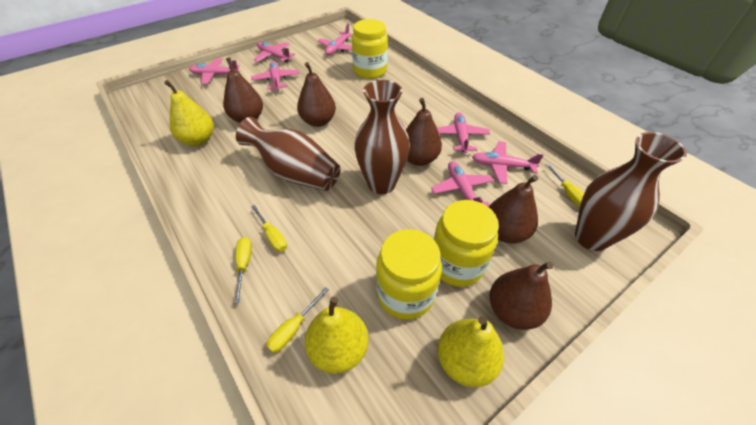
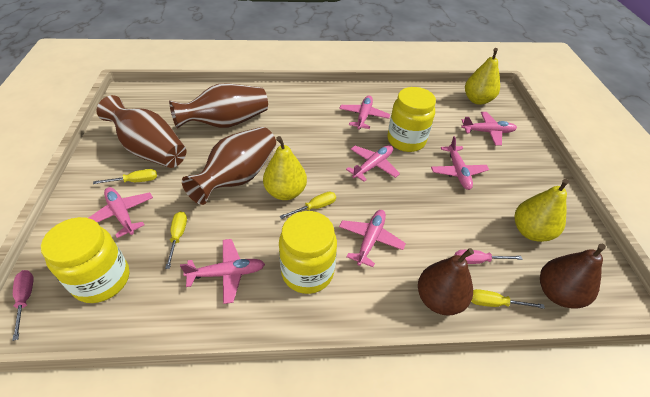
brown pear: 5 -> 2
pink screwdriver: 0 -> 2

